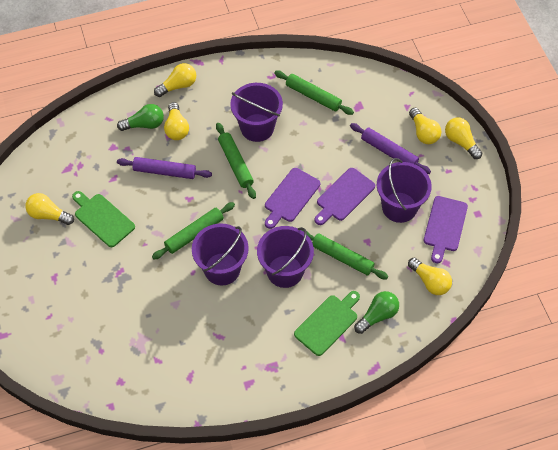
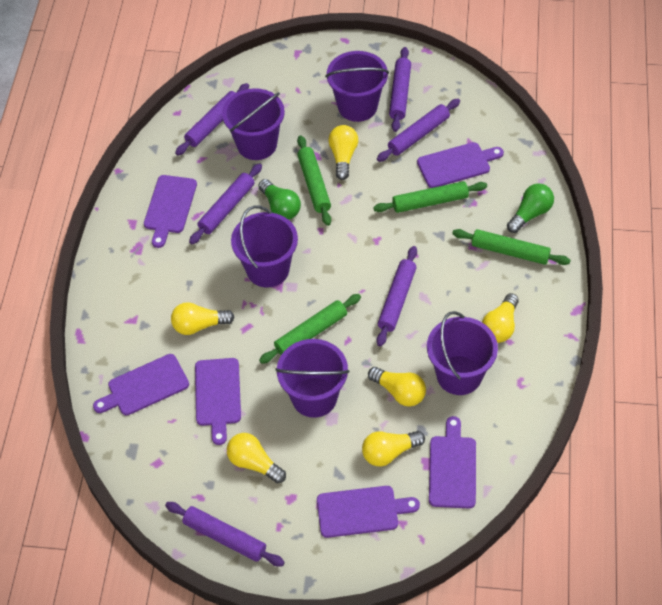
green cutting board: 2 -> 0
purple bucket: 4 -> 5
purple cutting board: 3 -> 6
purple rolling pin: 2 -> 6

